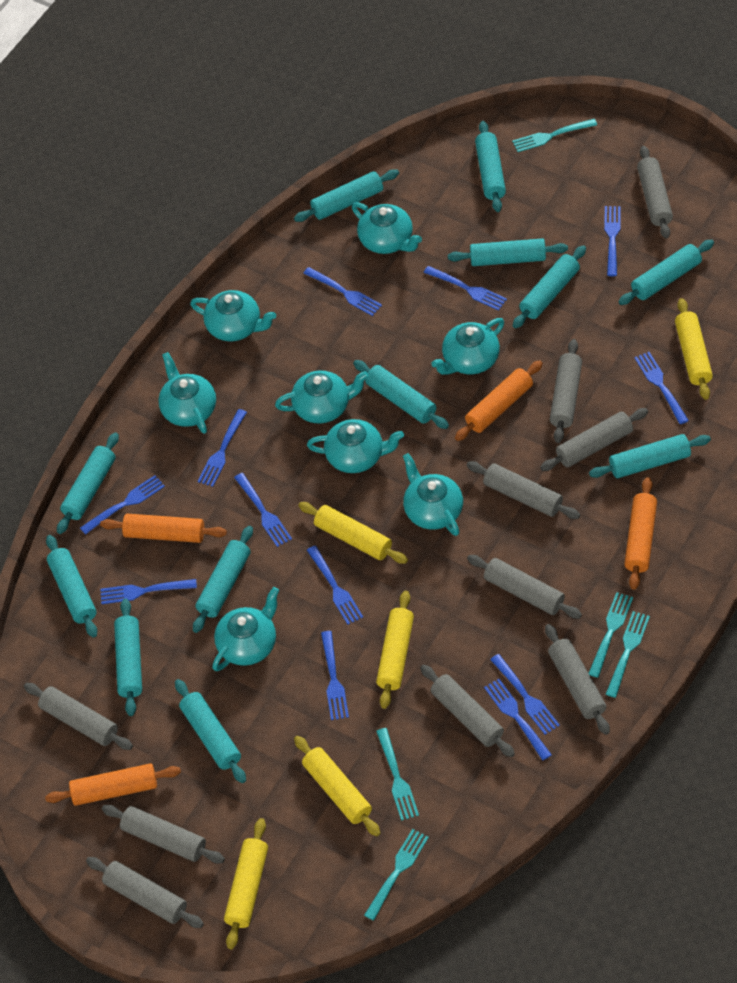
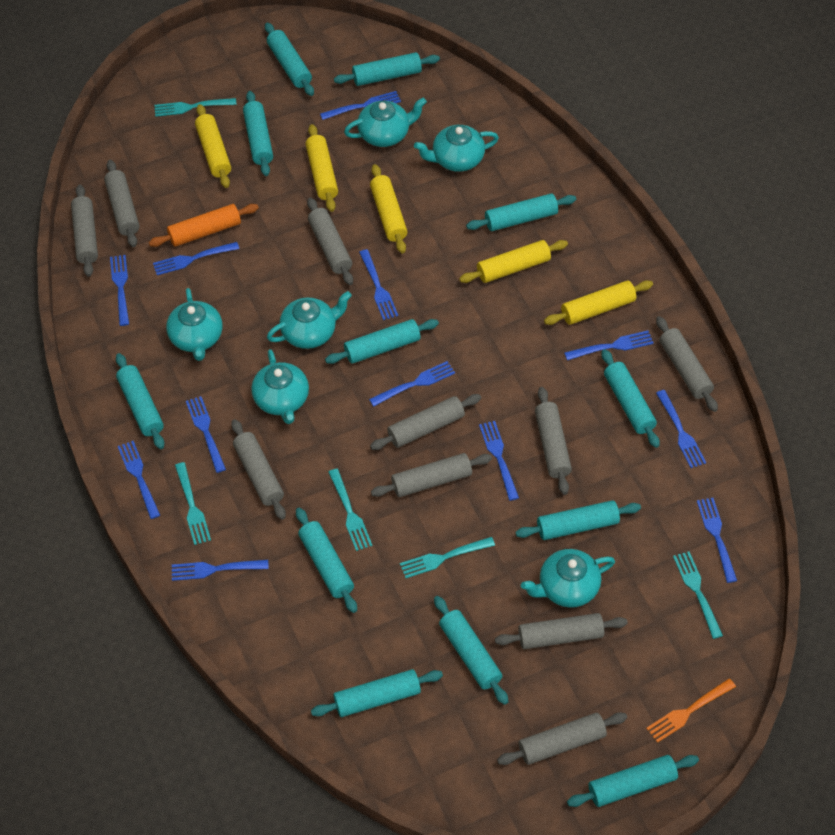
orange fork: 0 -> 1
orange rolling pin: 4 -> 1
turquoise teapot: 8 -> 6

